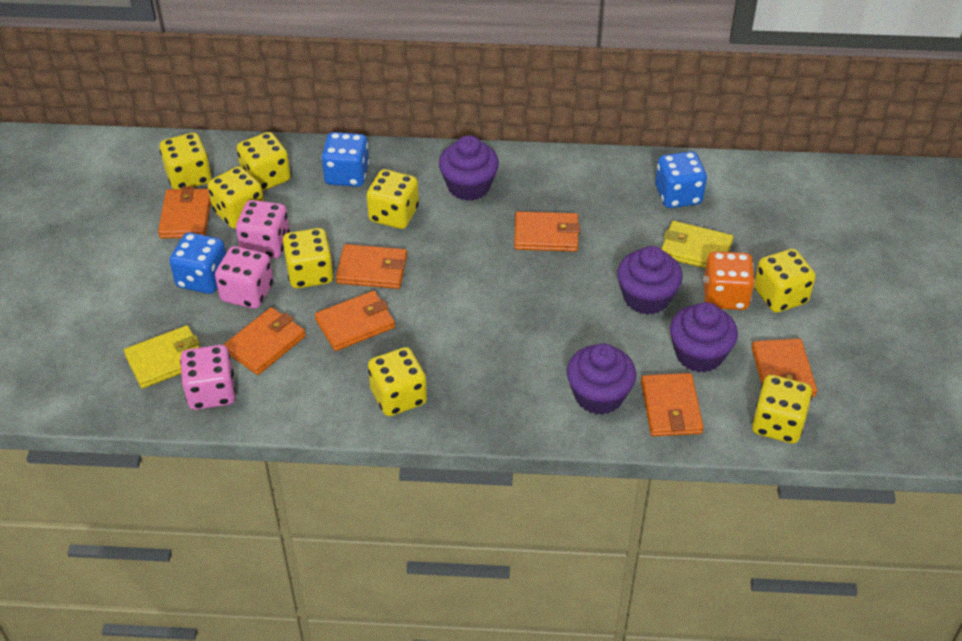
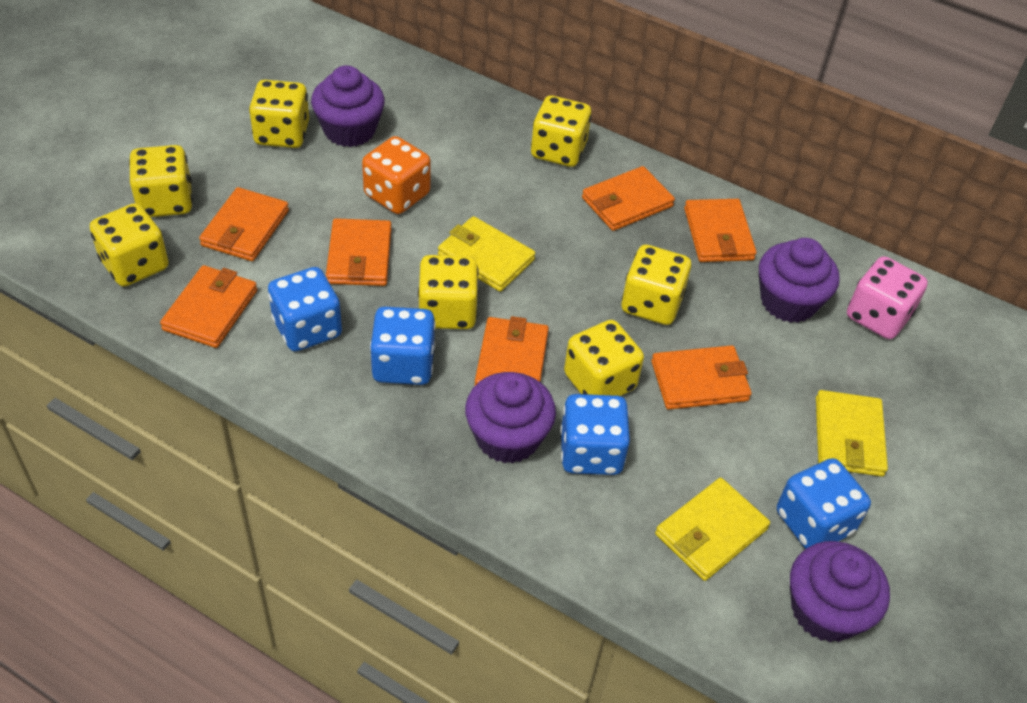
blue dice: 3 -> 4
pink dice: 3 -> 1
yellow dice: 8 -> 7
yellow wallet: 2 -> 3

